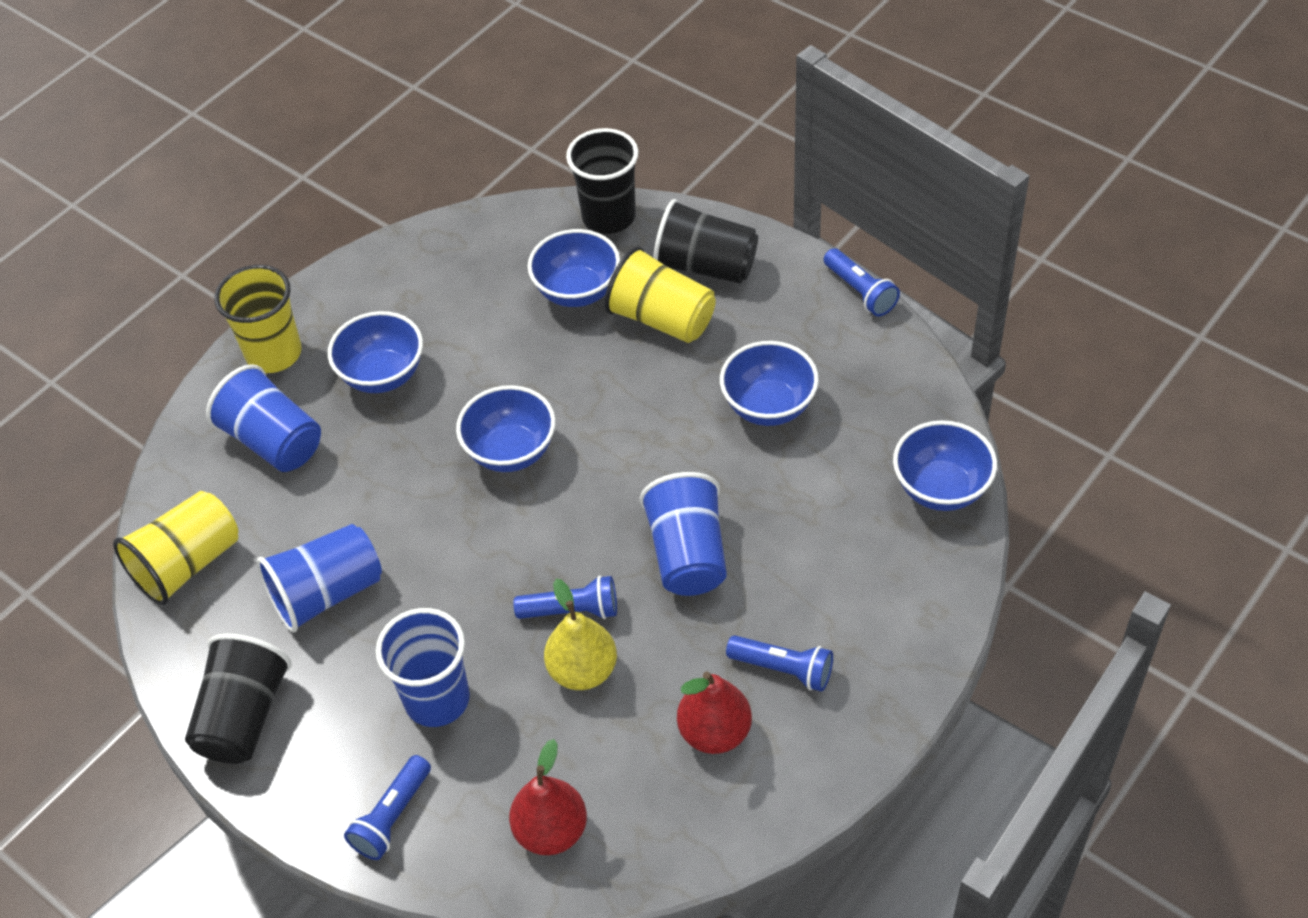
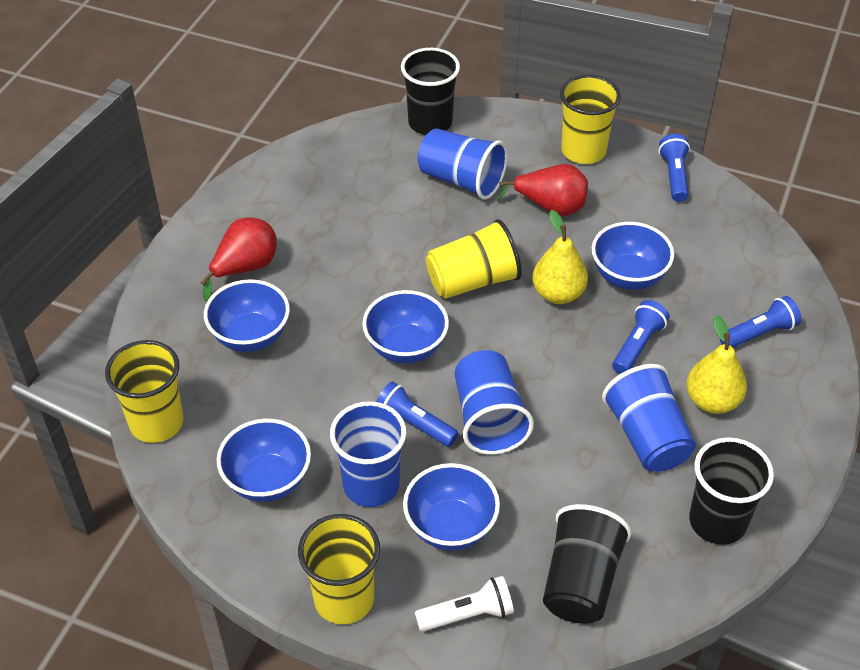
white flashlight: 0 -> 1
yellow cup: 3 -> 4
yellow pear: 1 -> 2

